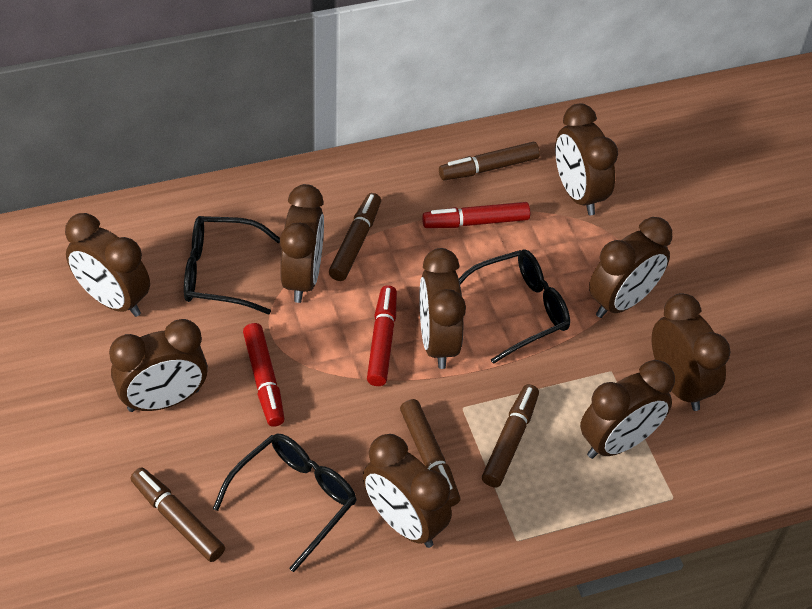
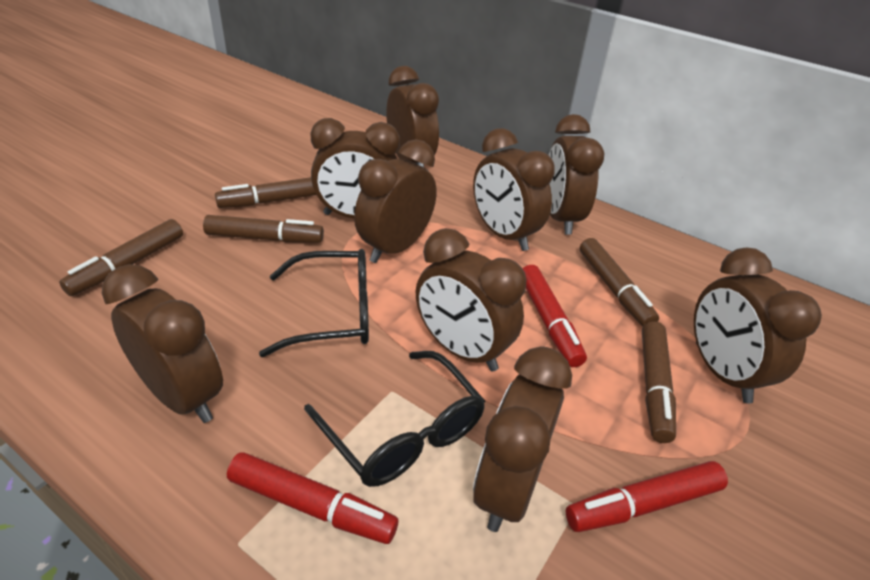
black glasses: 3 -> 2

